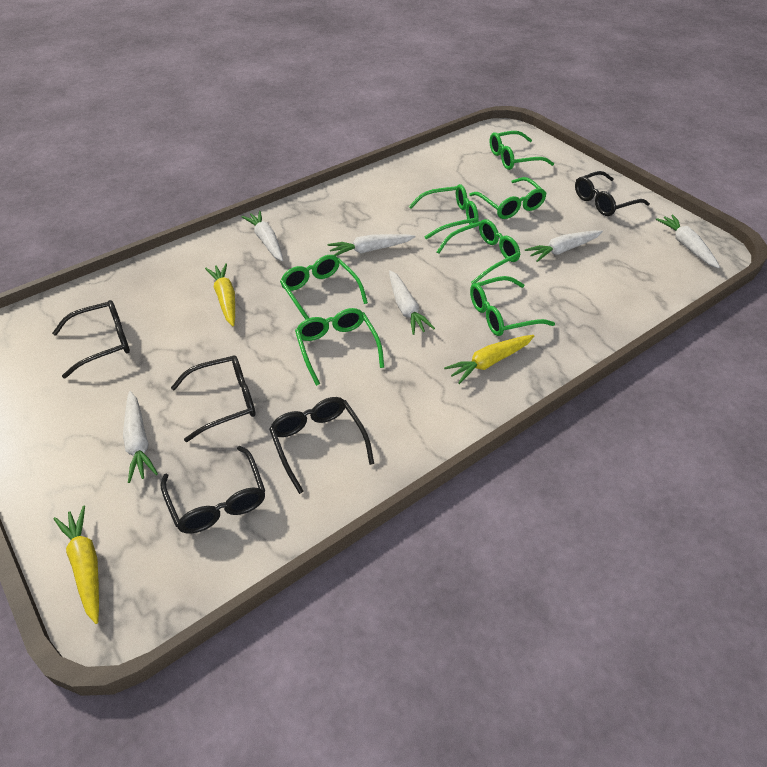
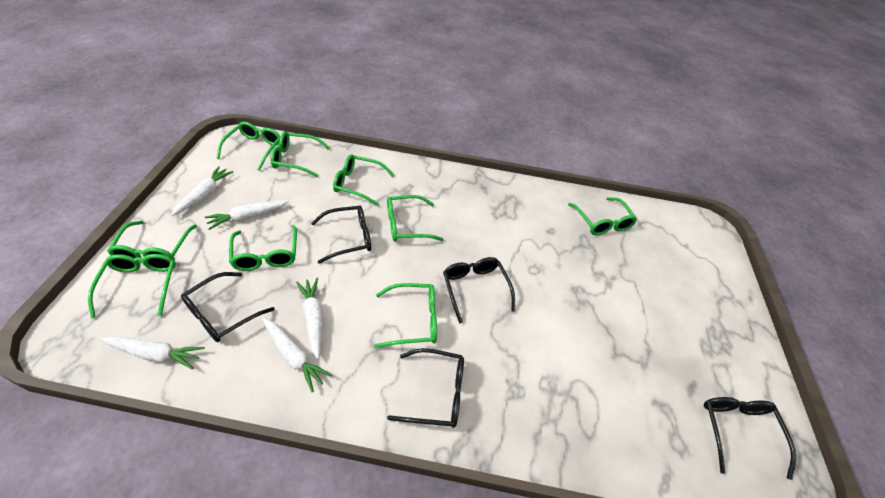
green glasses: 7 -> 9
white carrot: 6 -> 5
yellow carrot: 3 -> 0

